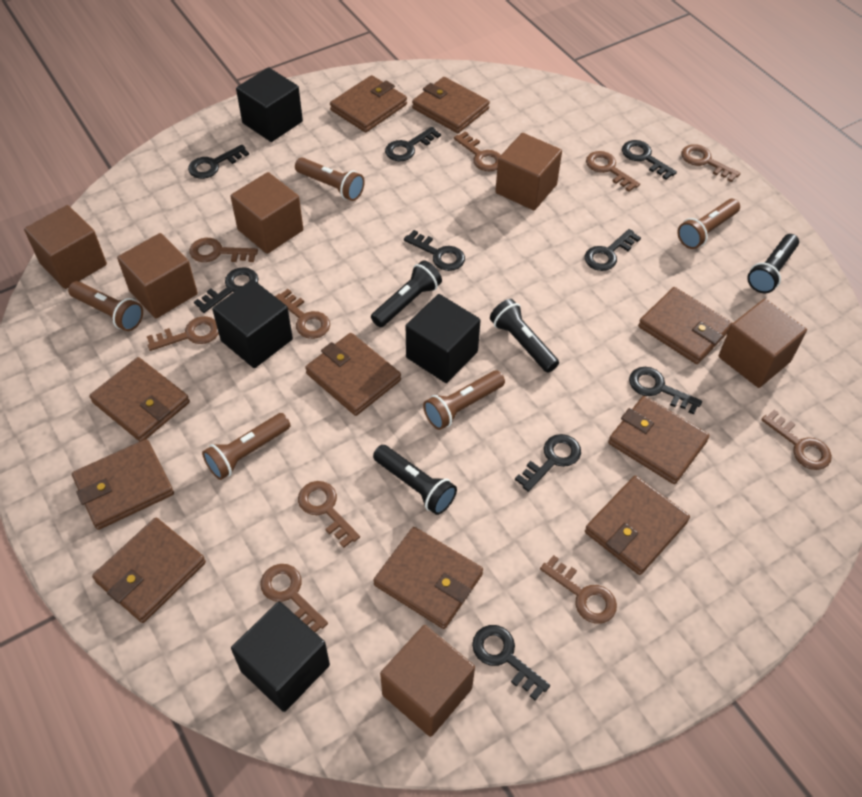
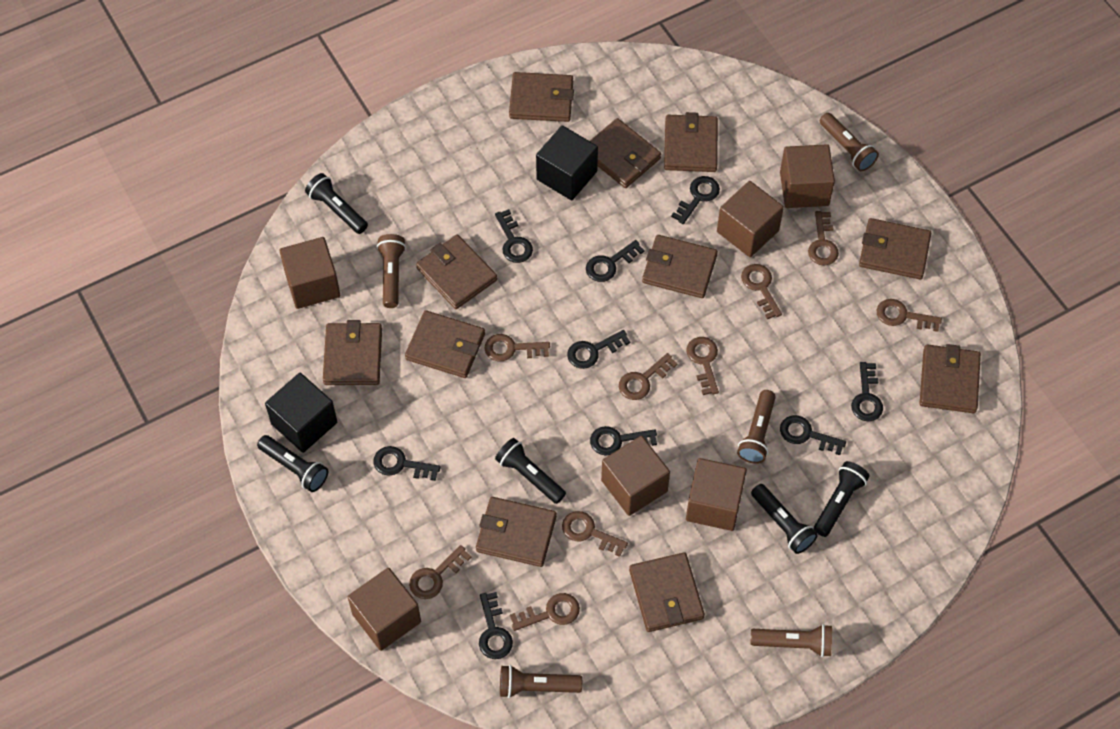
black cube: 4 -> 2
black flashlight: 4 -> 5
brown key: 10 -> 9
brown wallet: 10 -> 11

